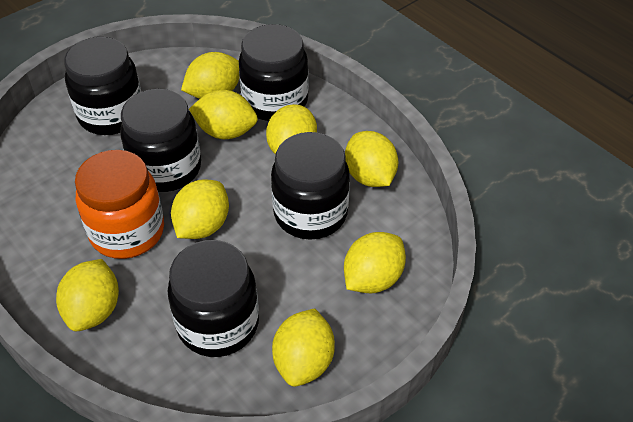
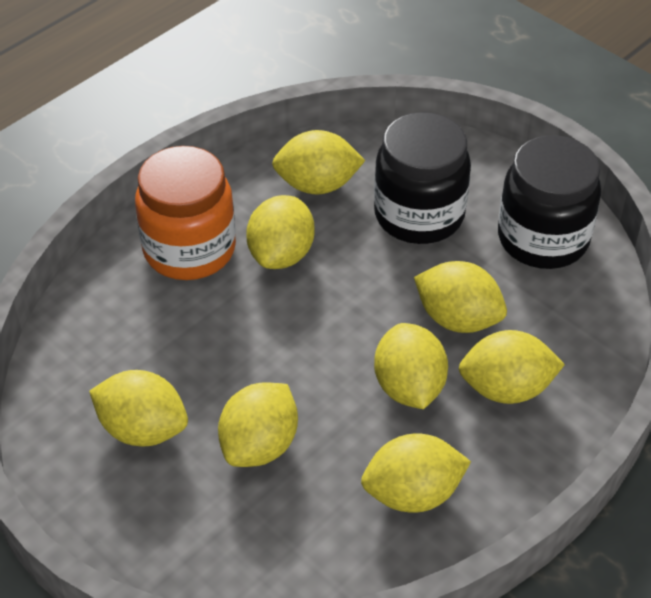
black jar: 5 -> 2

